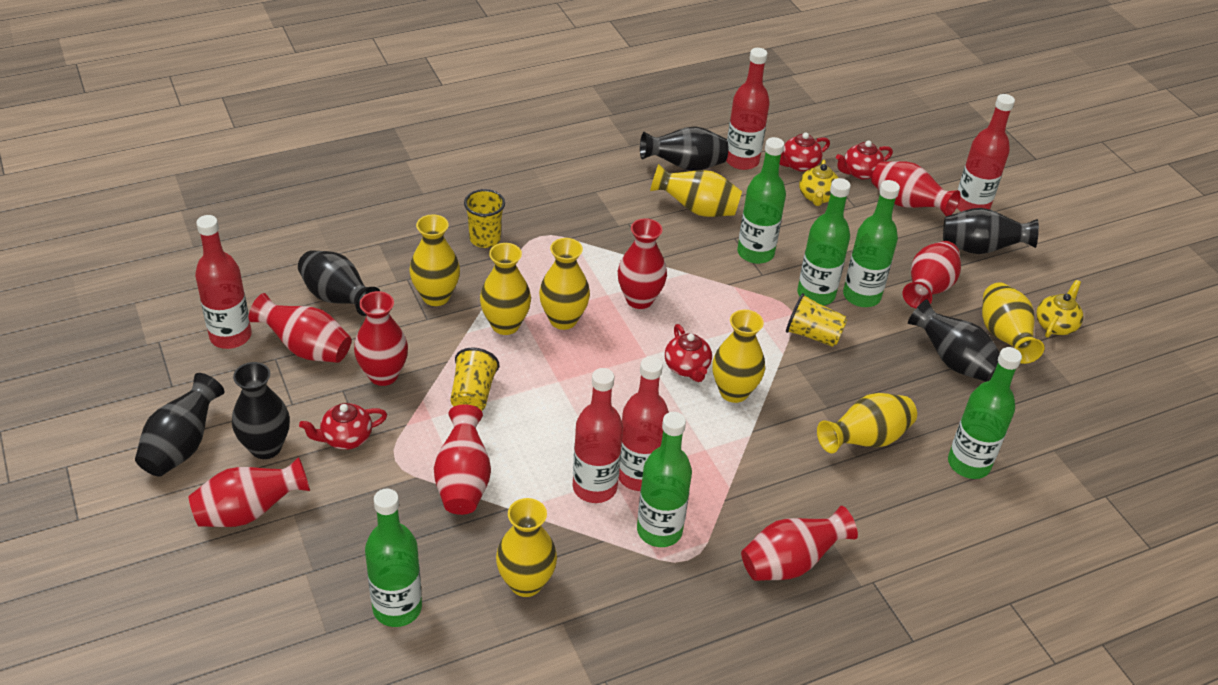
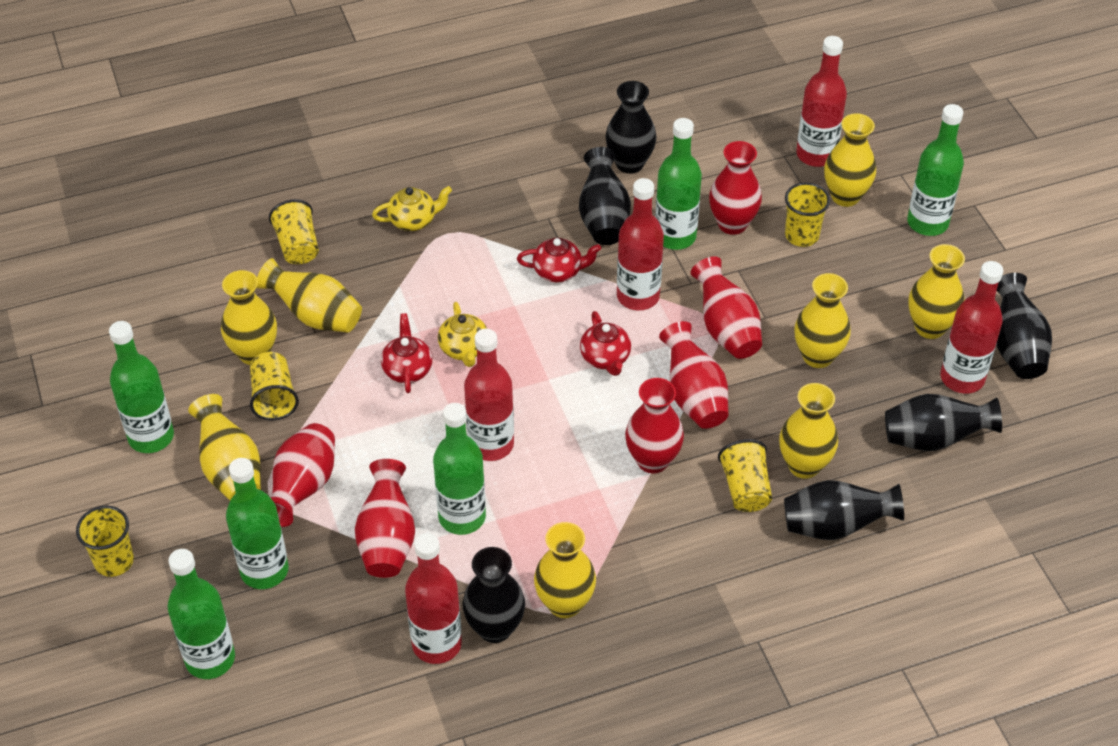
red teapot: 4 -> 3
red vase: 8 -> 6
yellow cup: 3 -> 5

